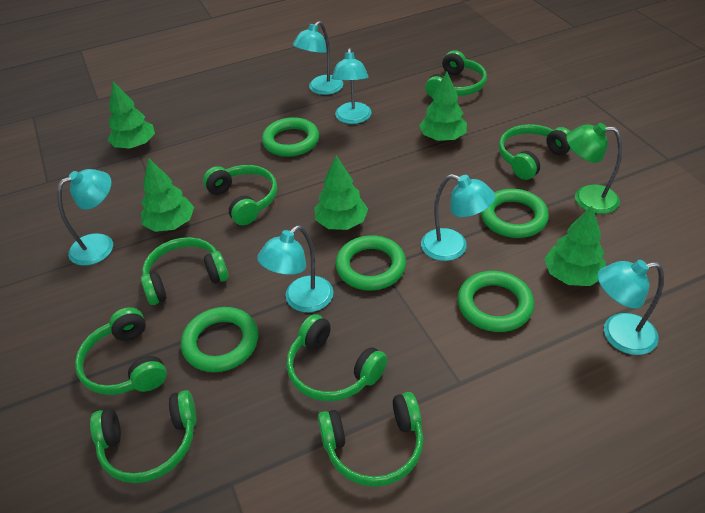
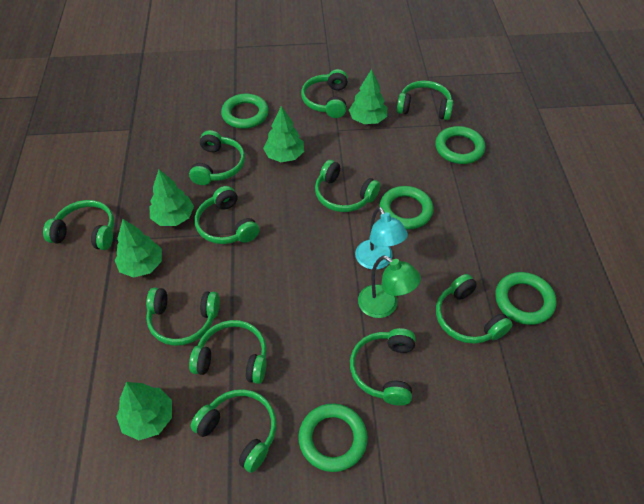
green headphones: 8 -> 11
turquoise lamp: 6 -> 1

